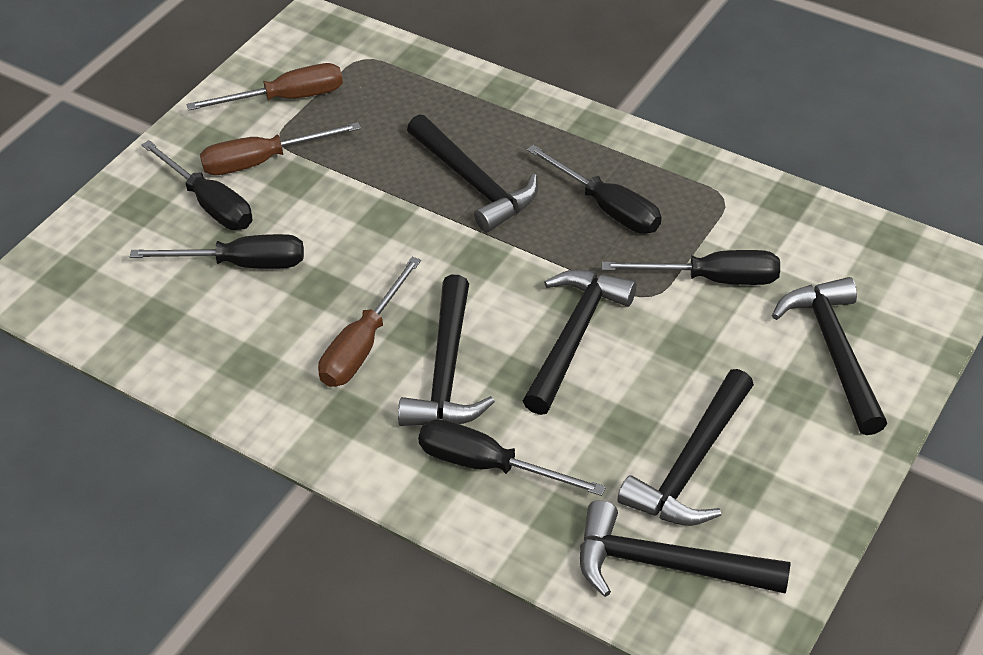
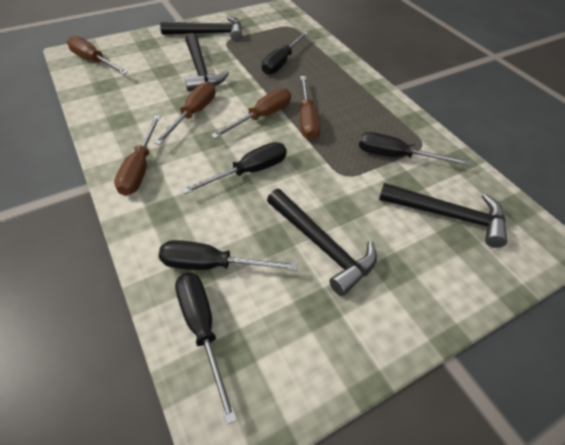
black hammer: 6 -> 4
brown screwdriver: 3 -> 5

